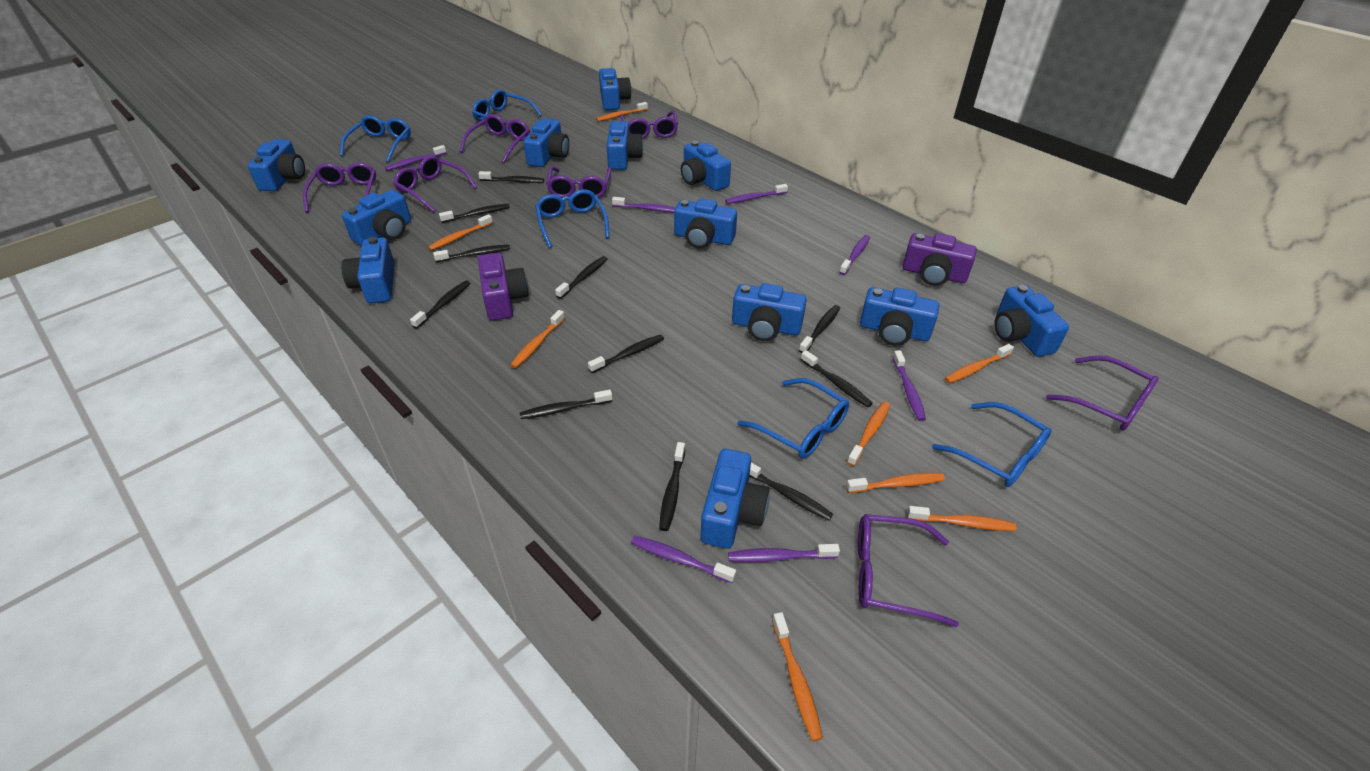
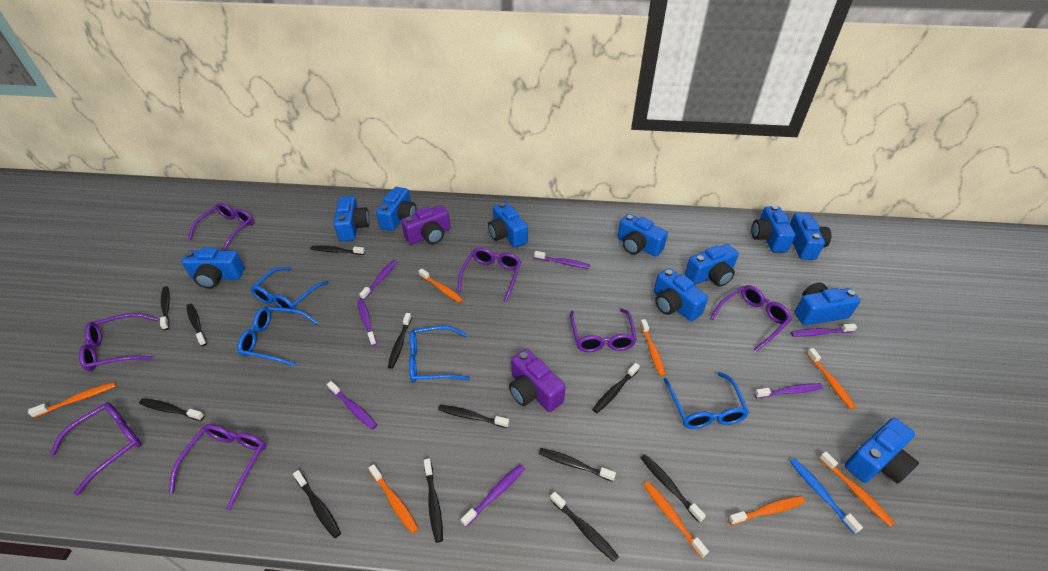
black toothbrush: 11 -> 12
blue camera: 12 -> 11
blue glasses: 5 -> 4
blue toothbrush: 0 -> 1

